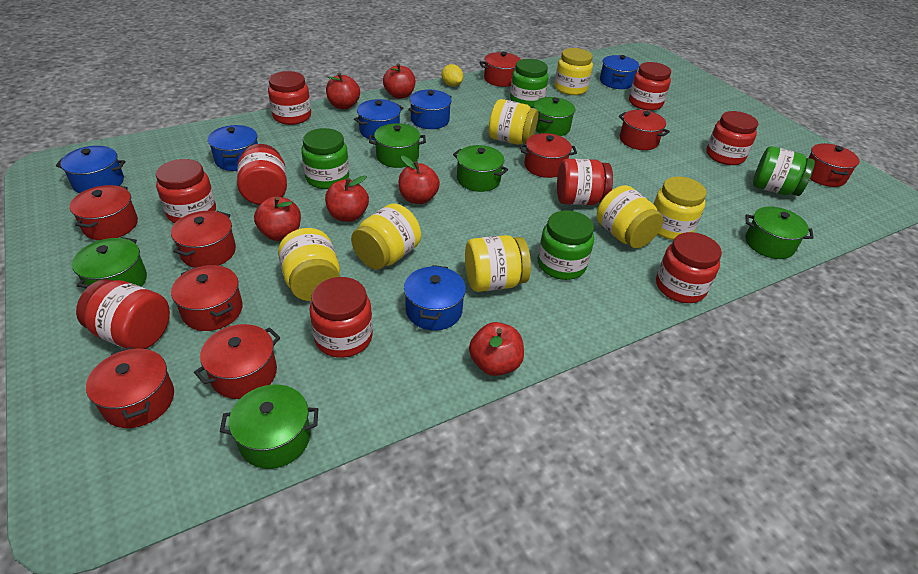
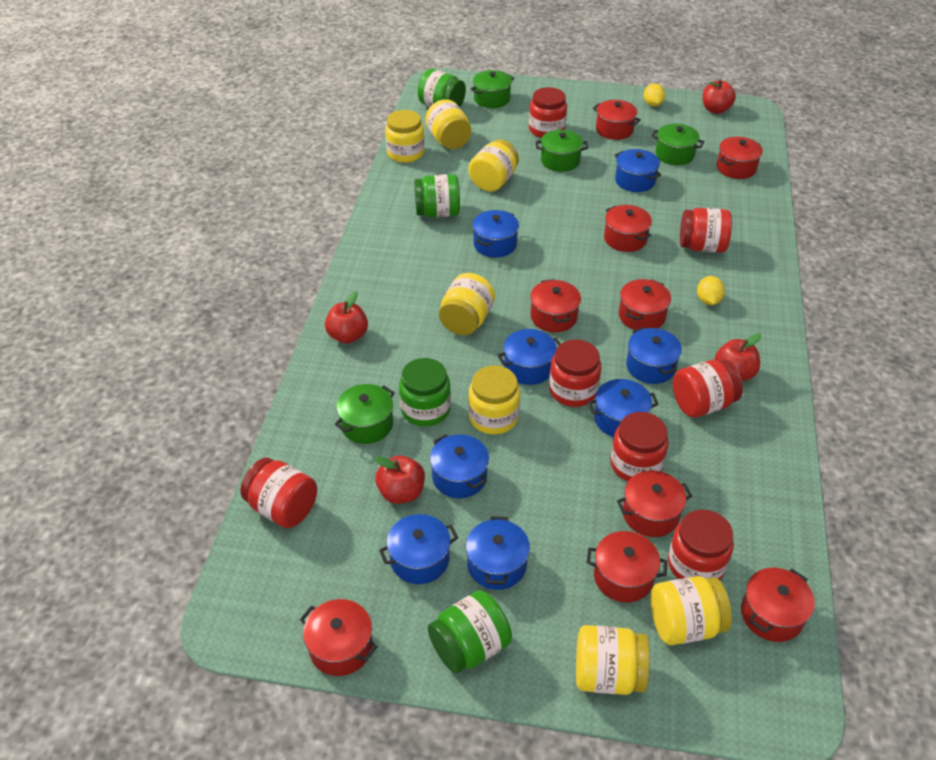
blue pot: 6 -> 8
green pot: 6 -> 4
red apple: 6 -> 4
red jar: 9 -> 7
yellow lemon: 1 -> 2

